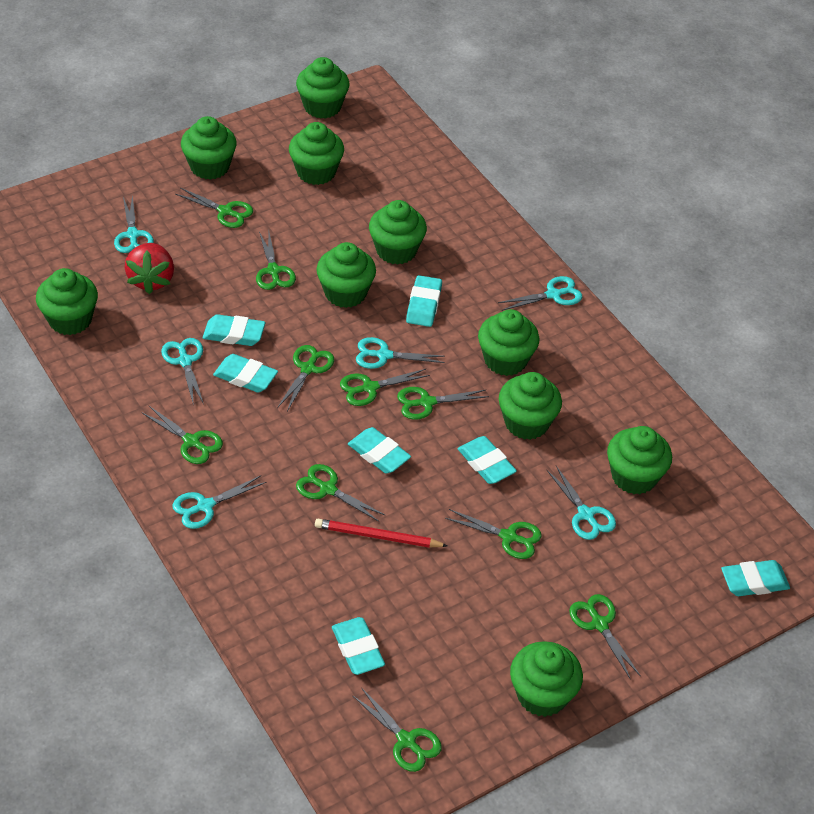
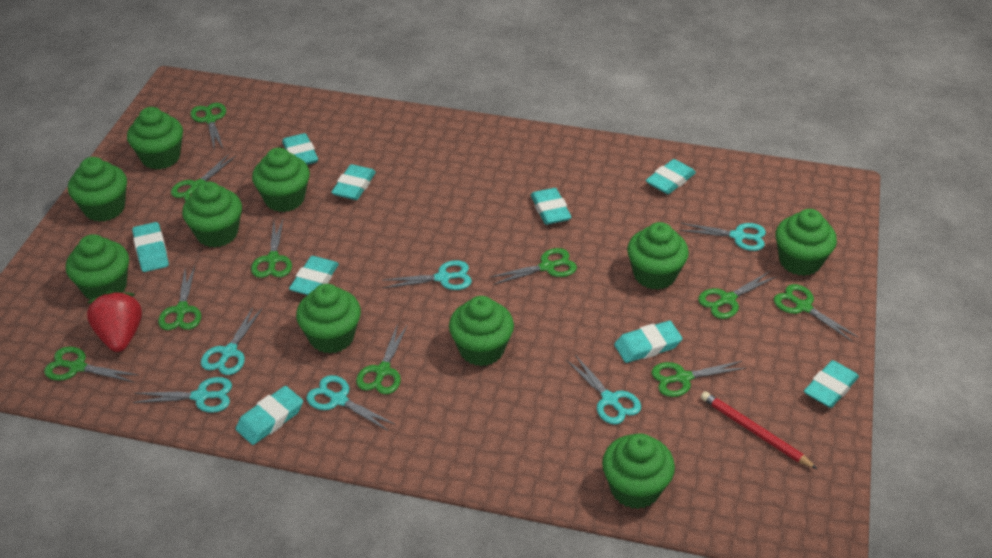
turquoise eraser: 7 -> 9

